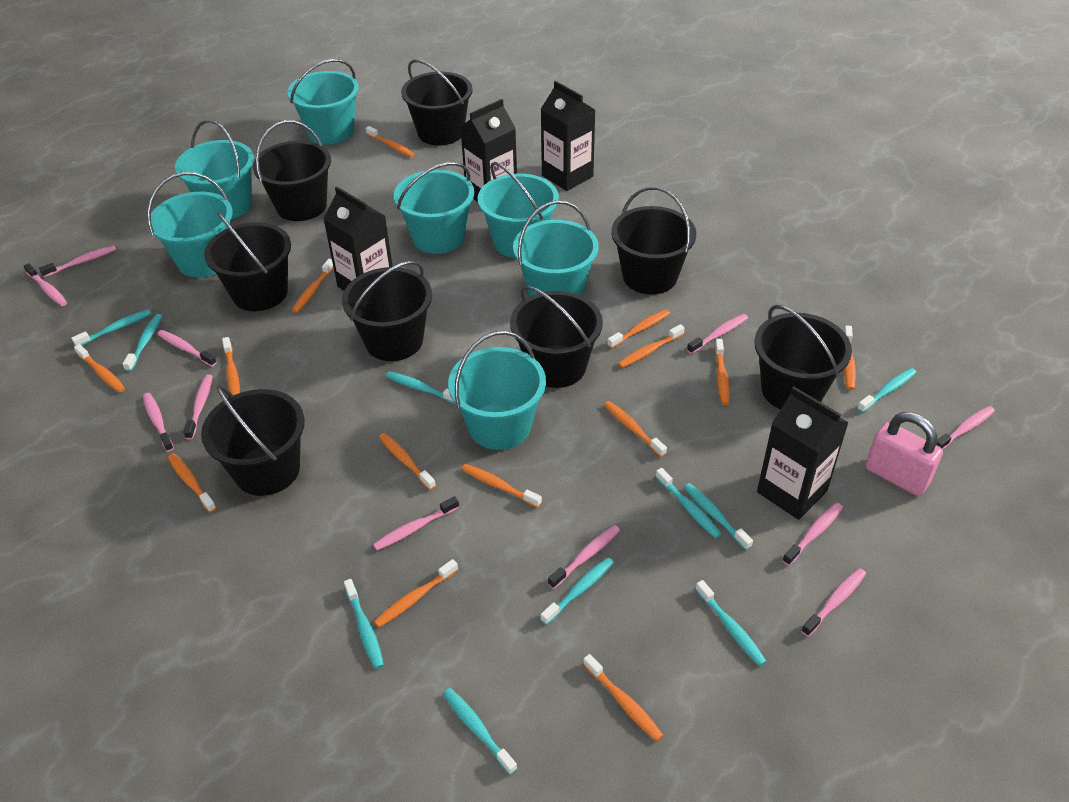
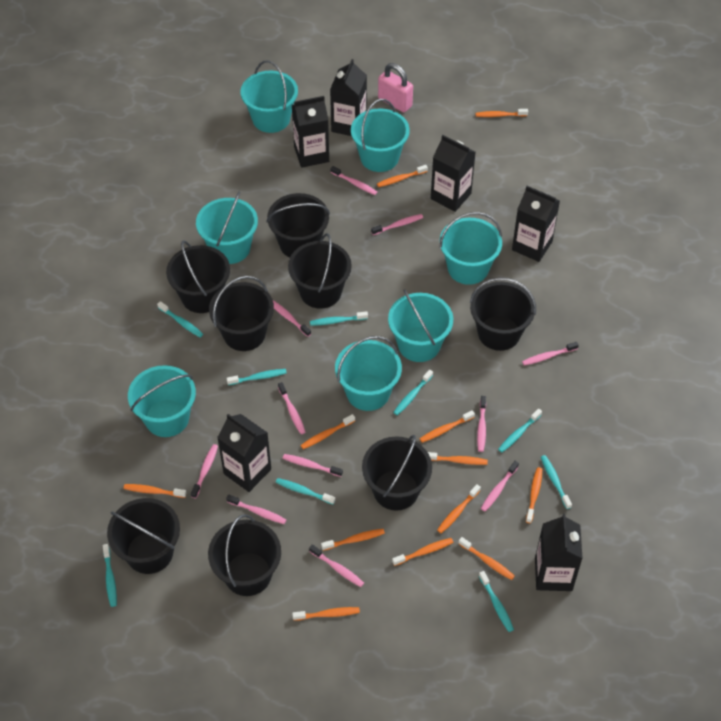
black carton: 4 -> 6
orange toothbrush: 14 -> 12
turquoise toothbrush: 10 -> 9

